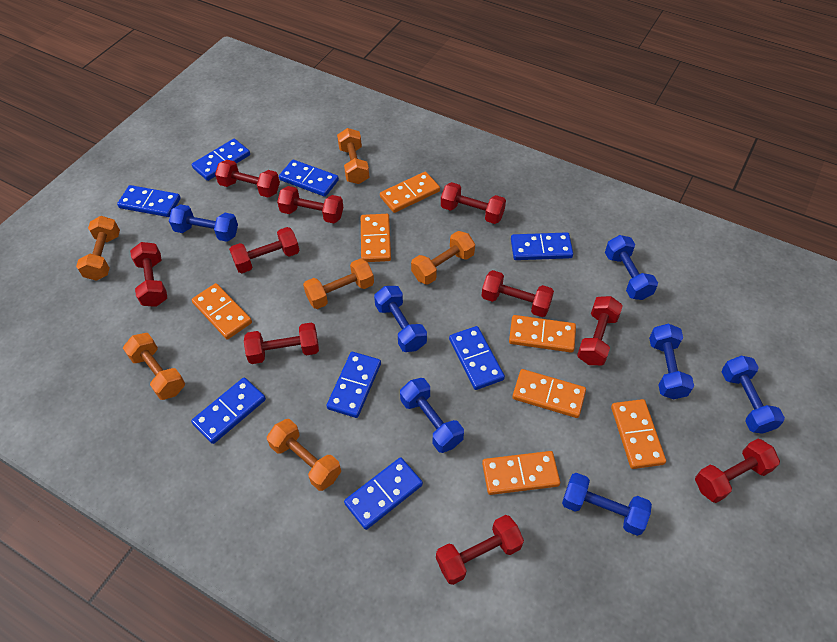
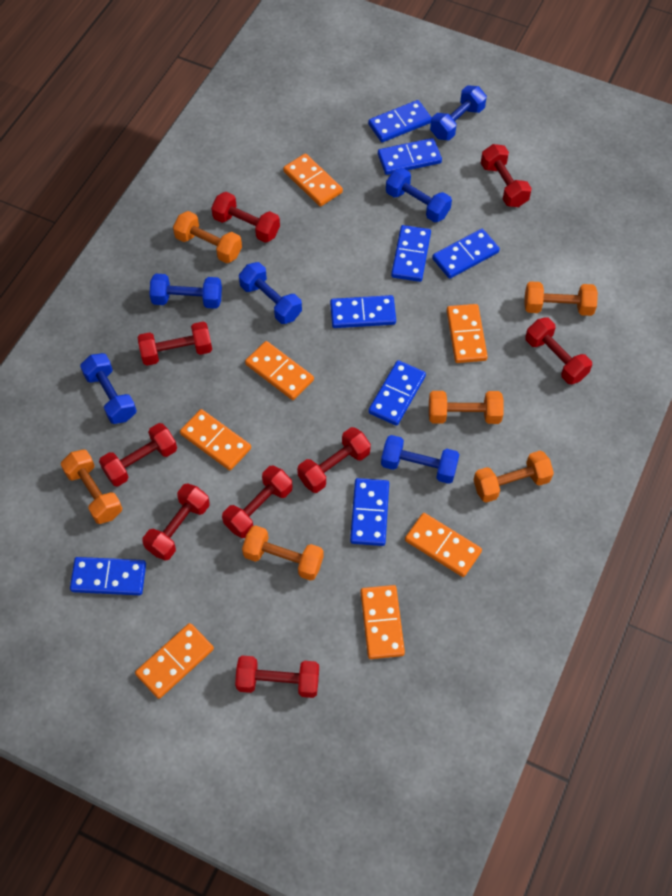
blue dumbbell: 7 -> 6
red dumbbell: 10 -> 9

